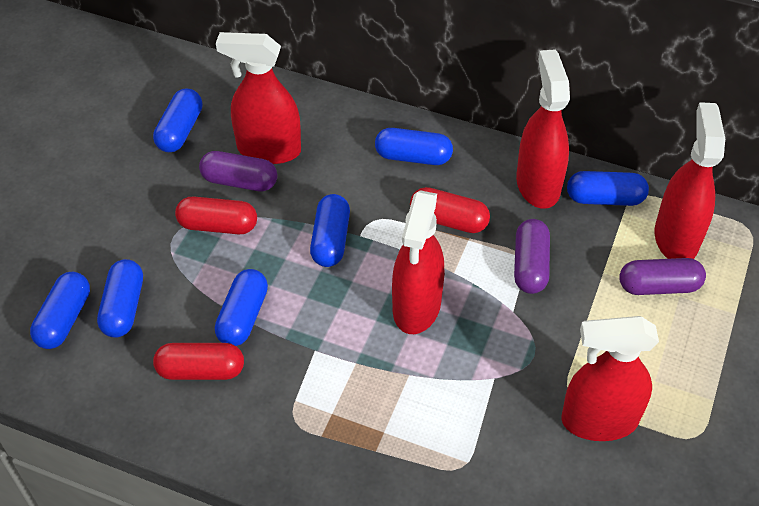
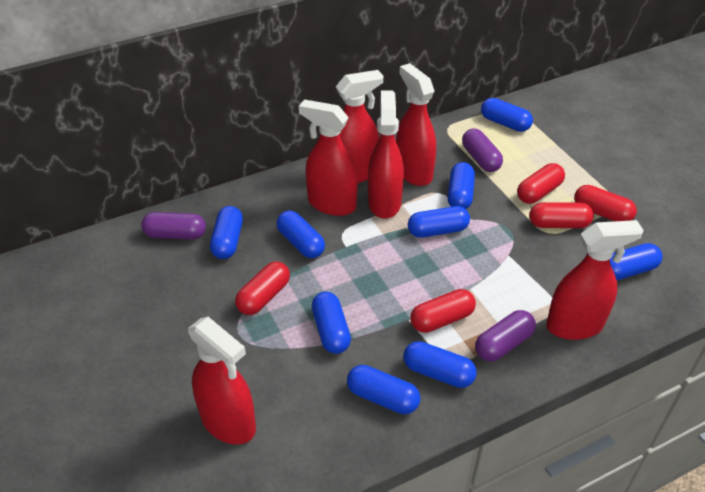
blue capsule: 7 -> 9
red capsule: 3 -> 5
red spray bottle: 5 -> 6

